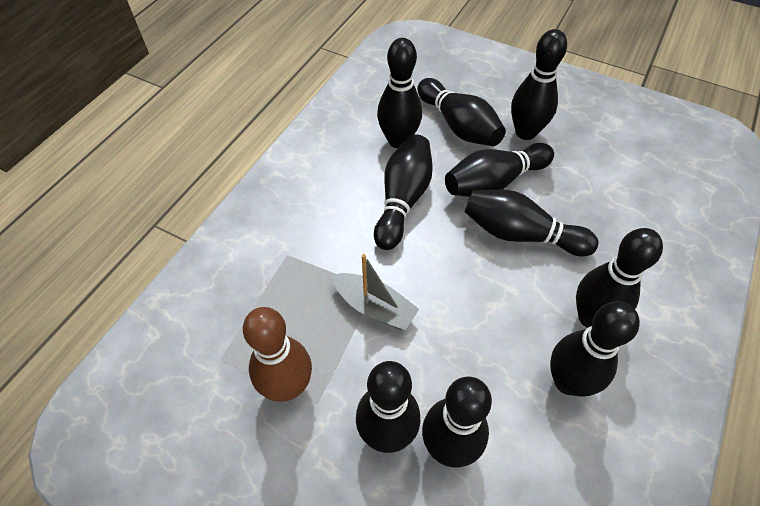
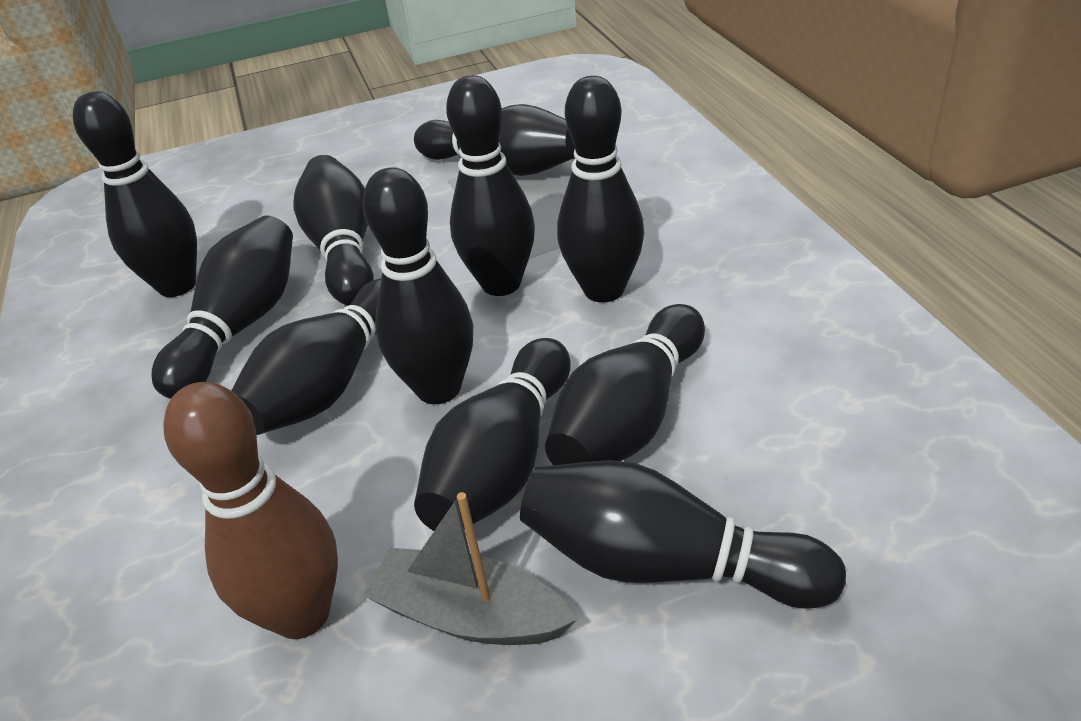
black bowling pin: 10 -> 11

